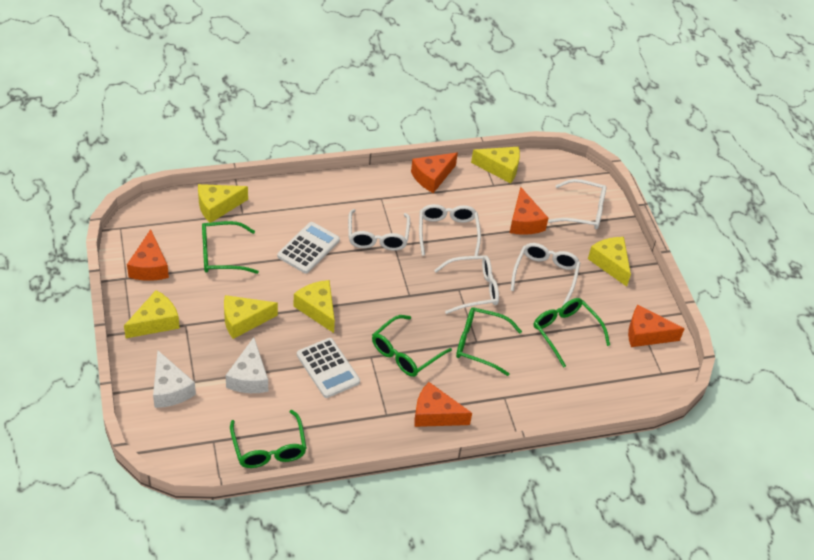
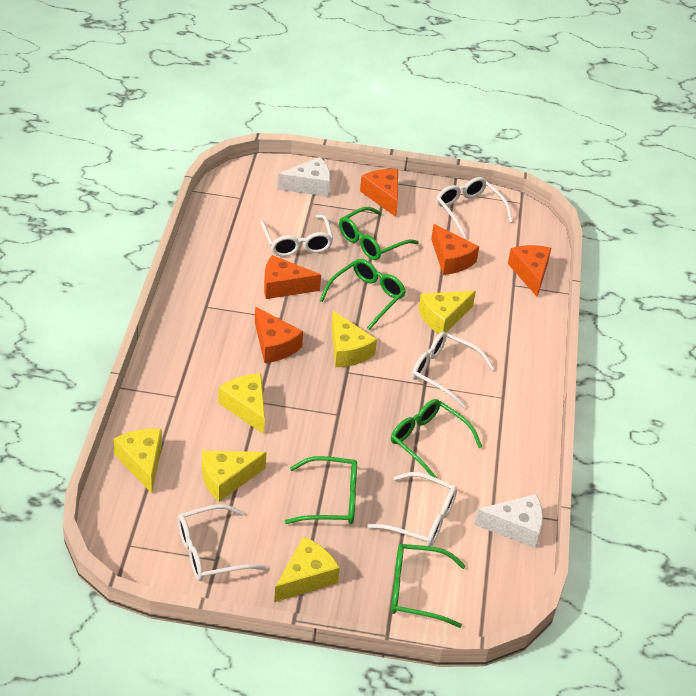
white calculator: 2 -> 0

